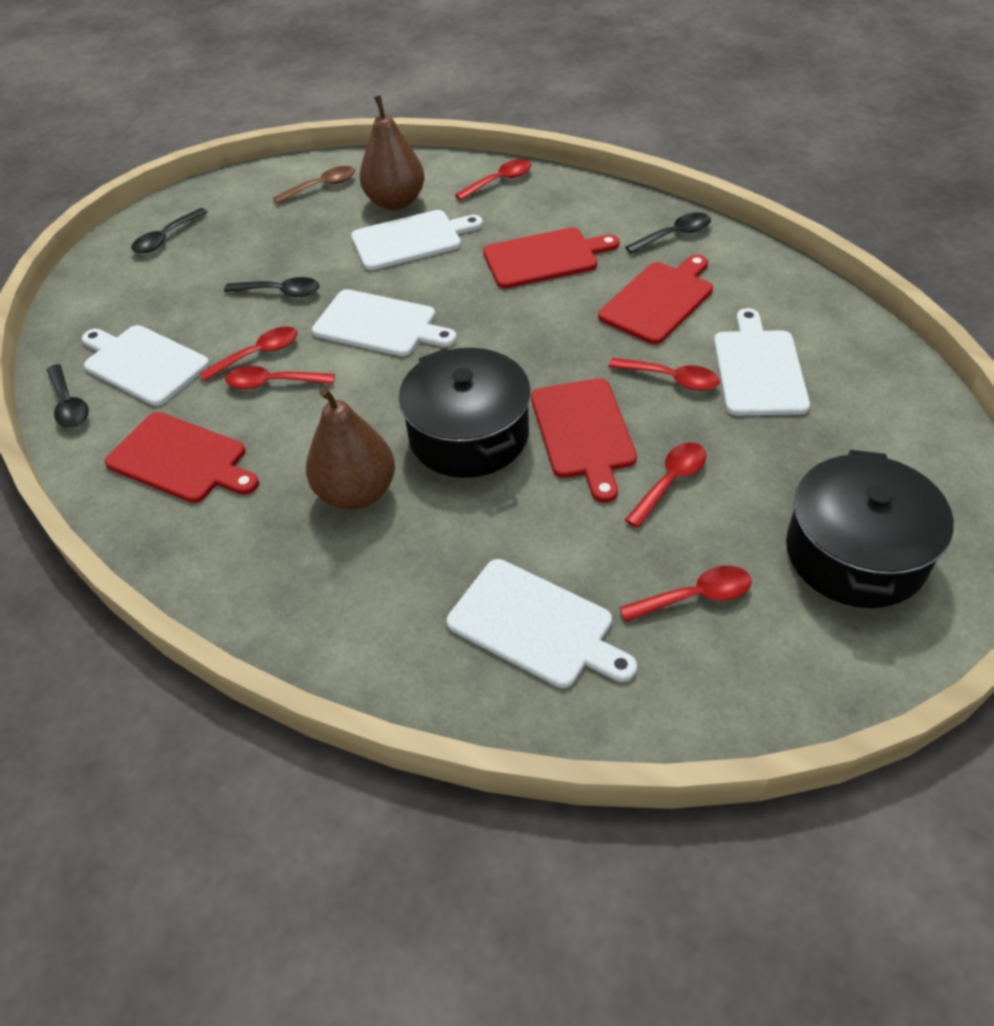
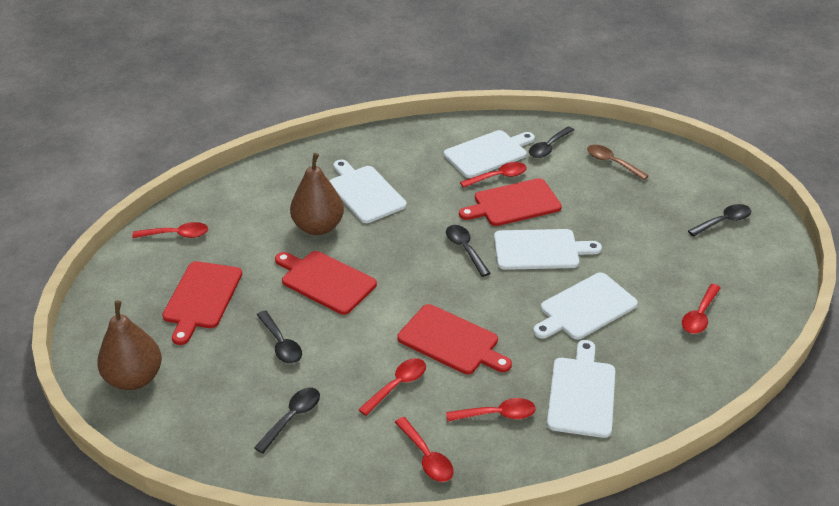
black pot: 2 -> 0
black spoon: 4 -> 5

